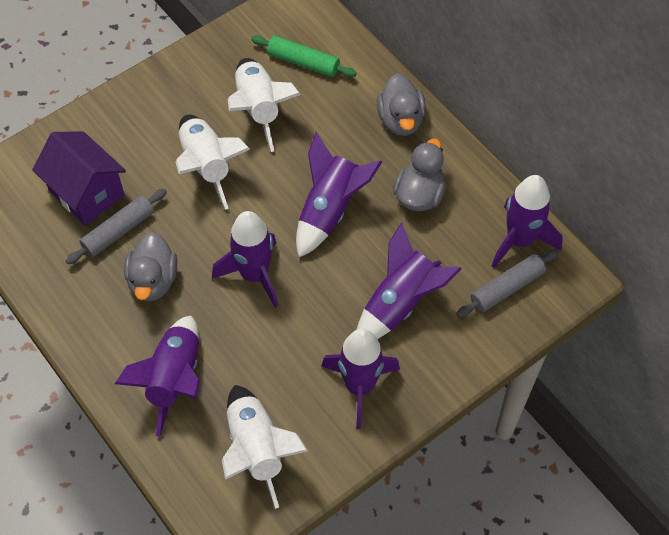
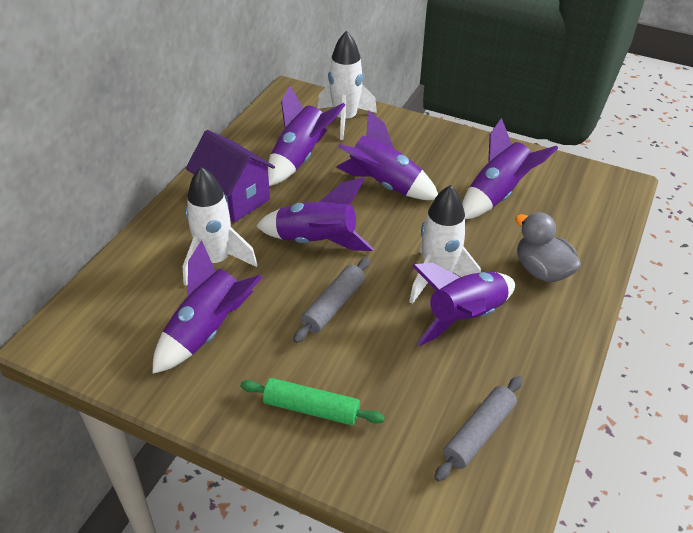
grey duck: 3 -> 1

